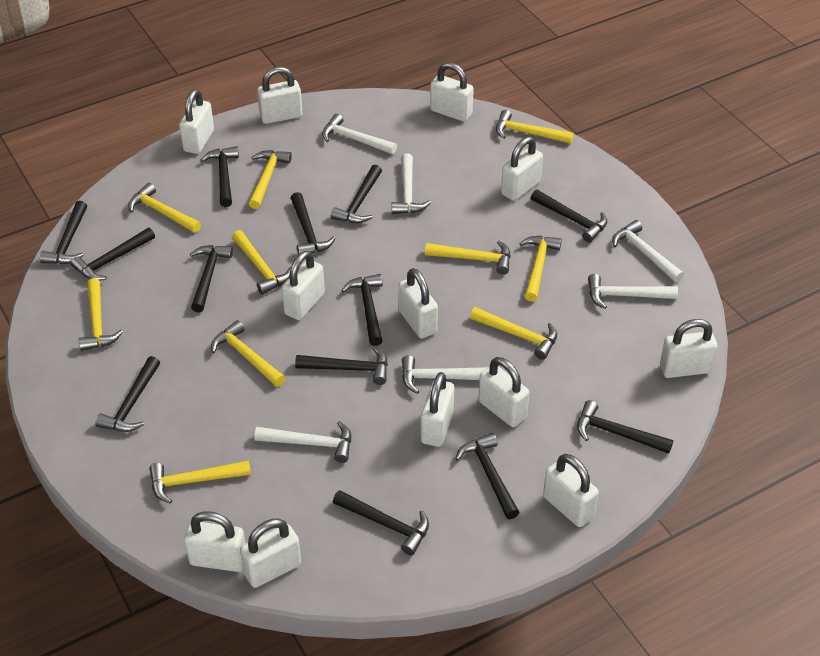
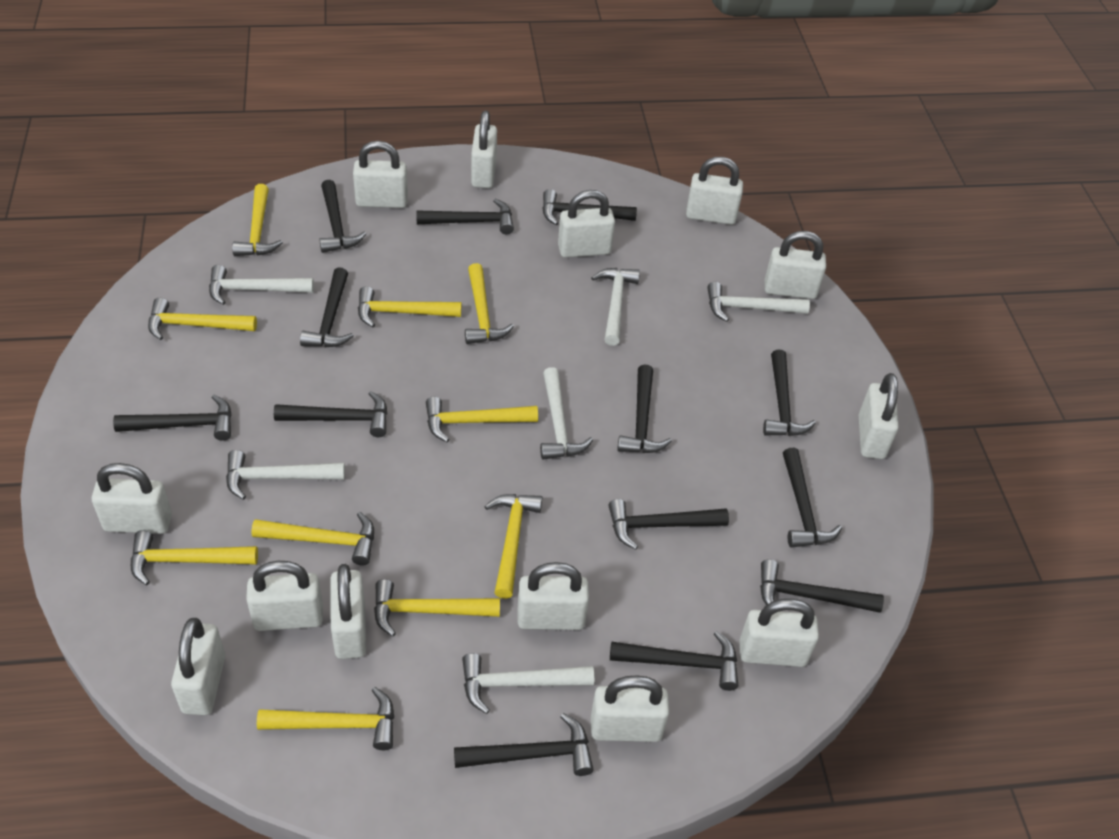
white padlock: 12 -> 13

